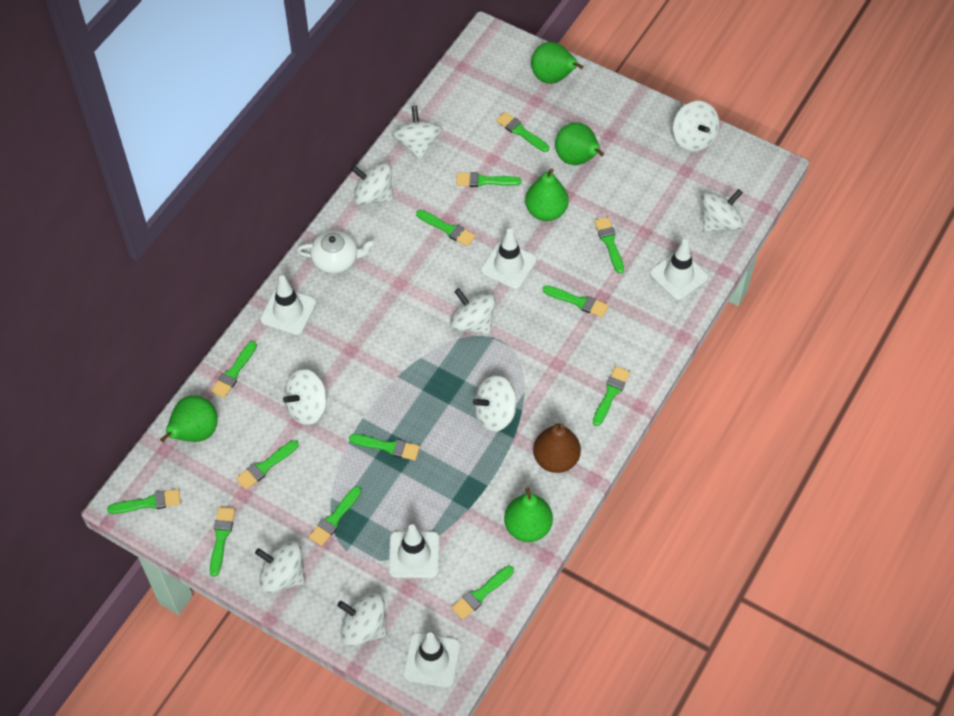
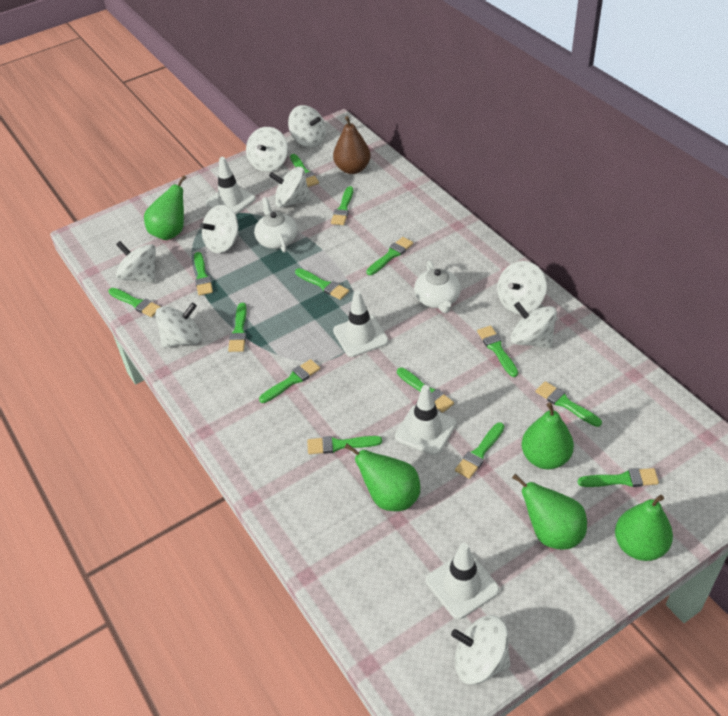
green brush: 13 -> 14
white teapot: 1 -> 2
white traffic cone: 5 -> 4

